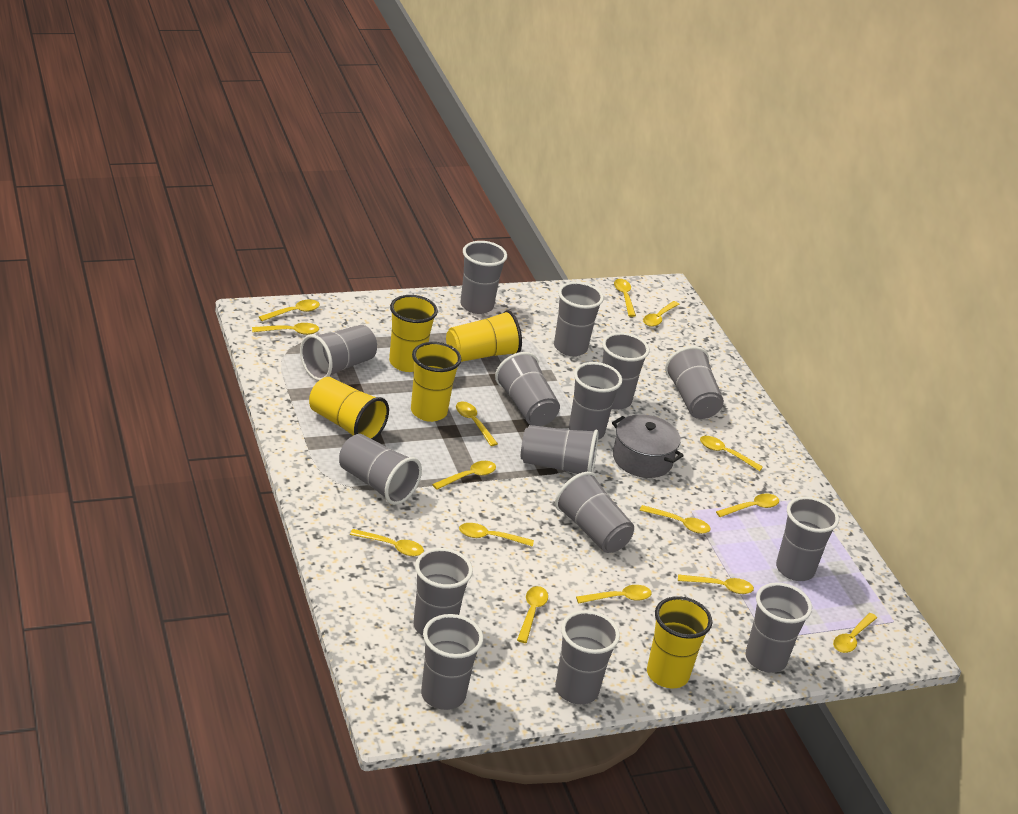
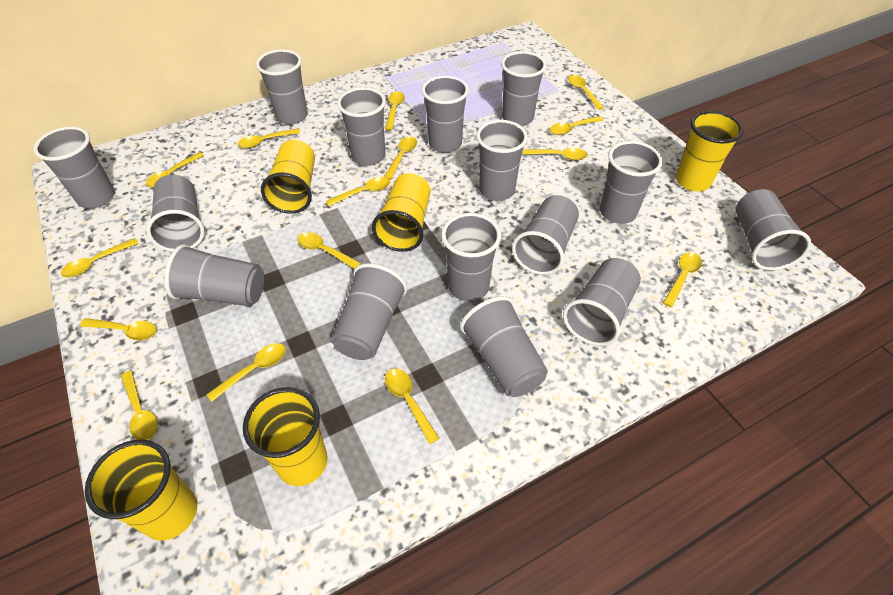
grey pot: 1 -> 0

